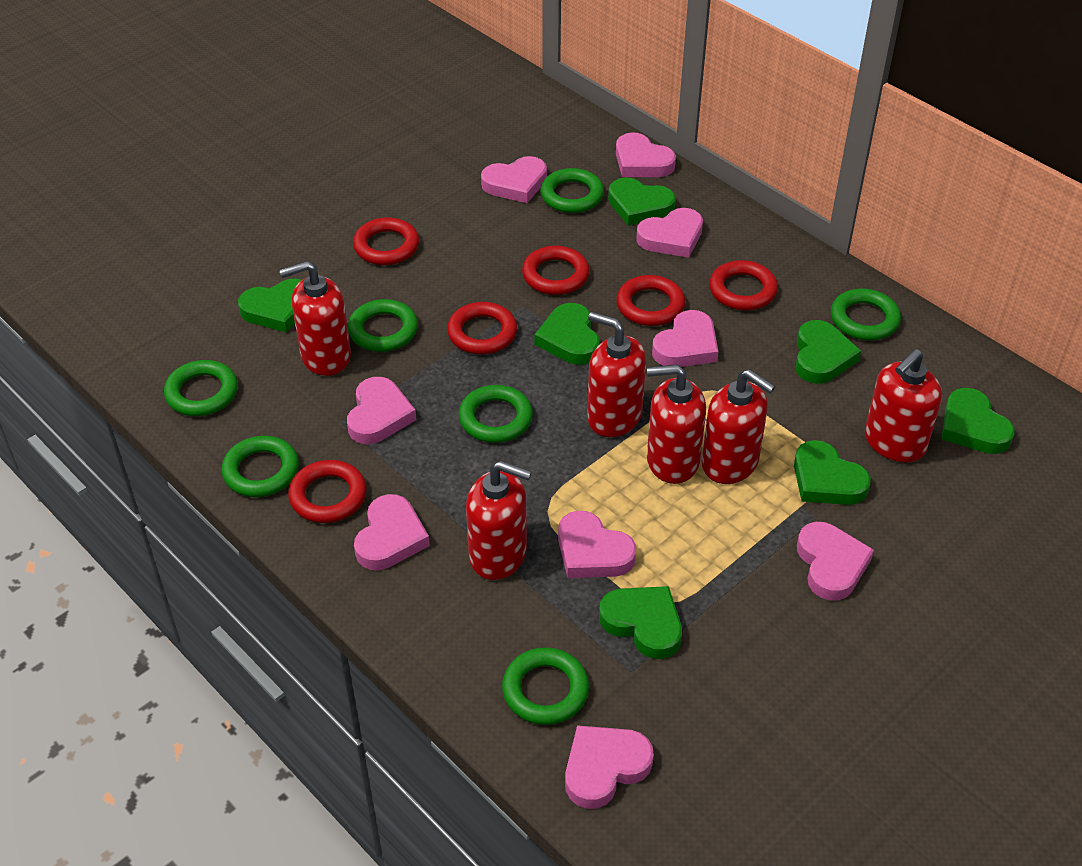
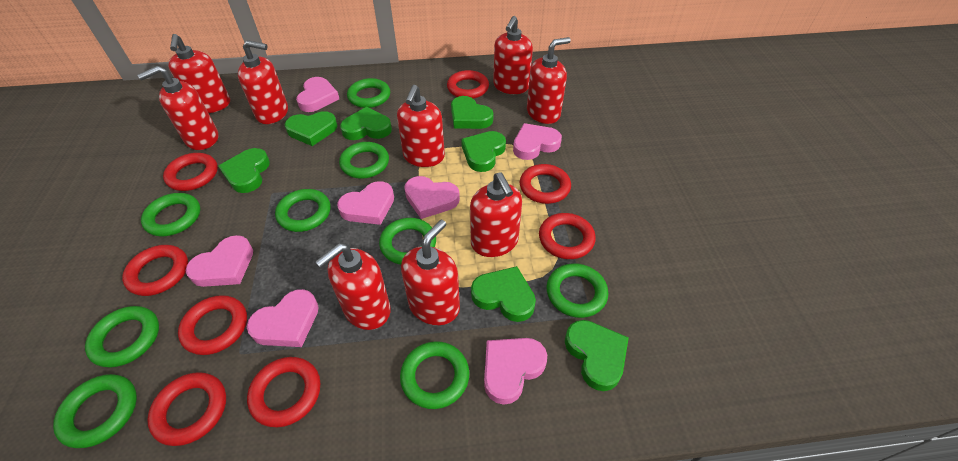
green ring: 7 -> 9
pink heart: 9 -> 7
red ring: 6 -> 8
red soap dispenser: 6 -> 9

